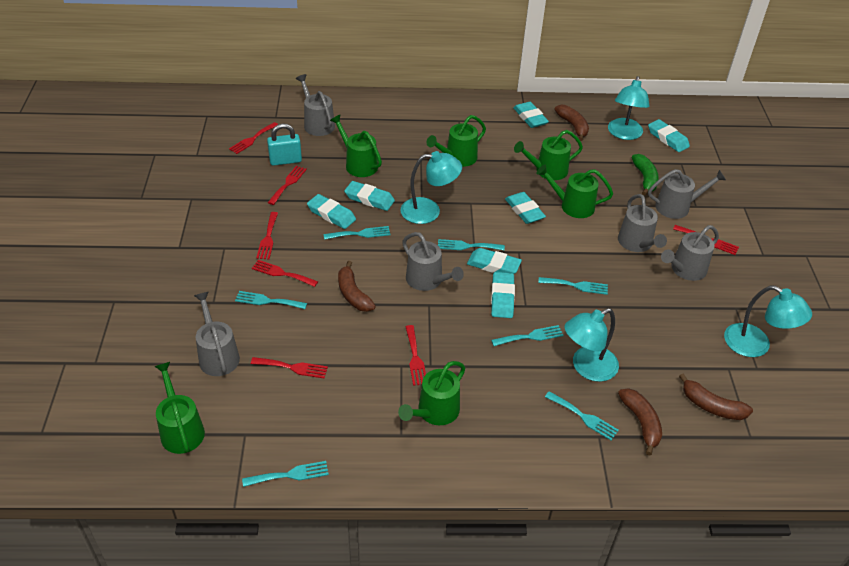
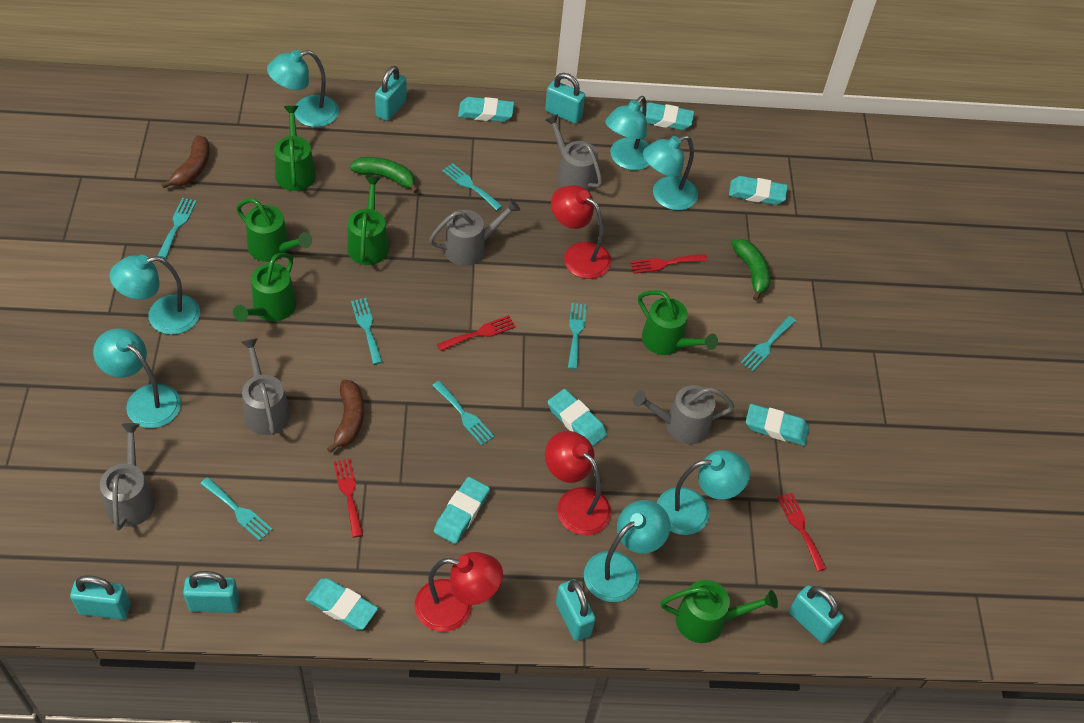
brown banana: 4 -> 2
green banana: 1 -> 2
grey watering can: 6 -> 5
red fork: 7 -> 4
red lamp: 0 -> 3
turquoise lamp: 4 -> 7
turquoise padlock: 1 -> 6

